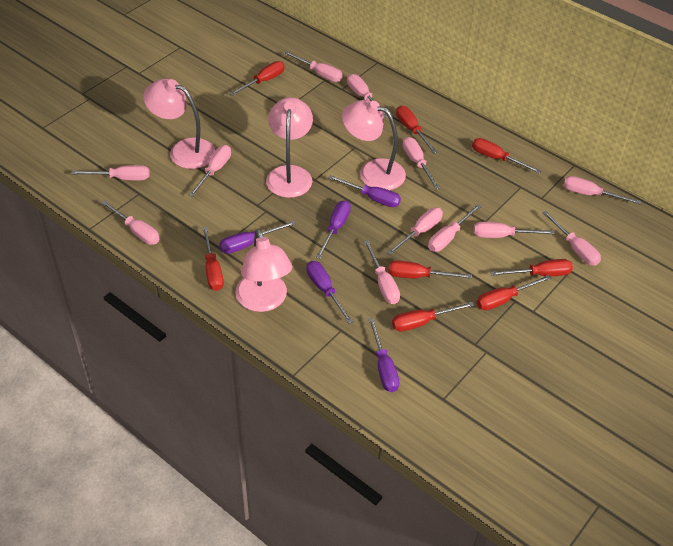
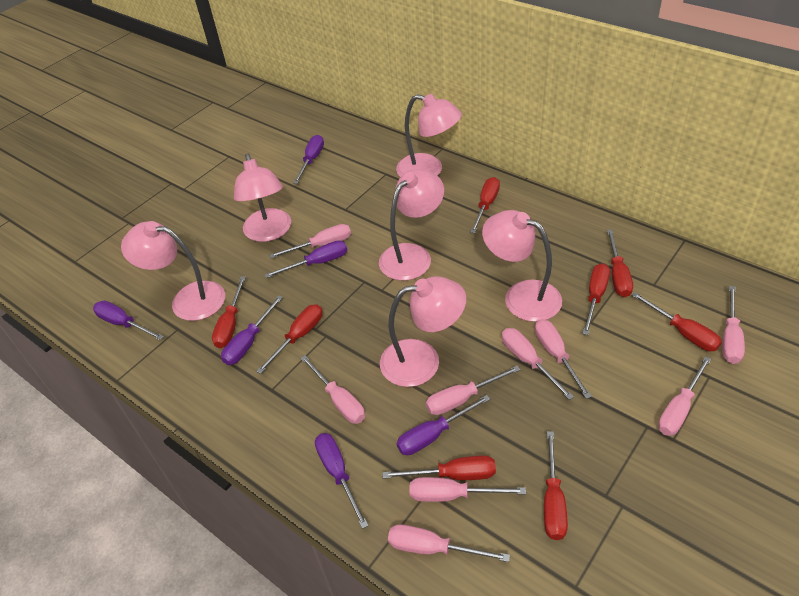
pink lamp: 4 -> 6
pink screwdriver: 12 -> 9
purple screwdriver: 5 -> 6

